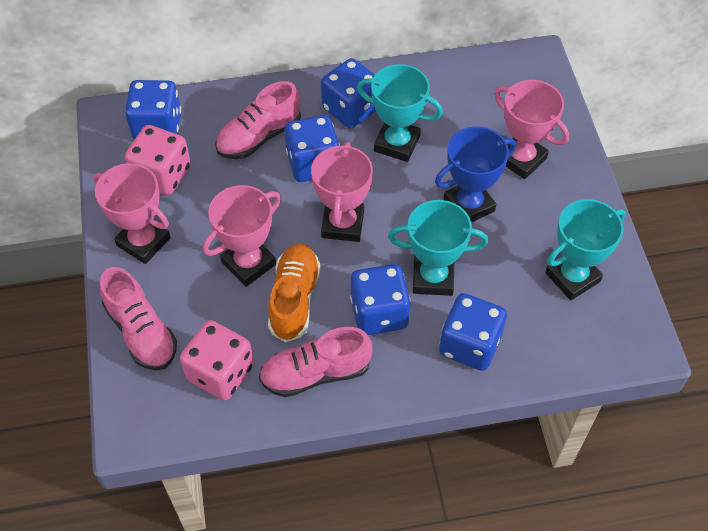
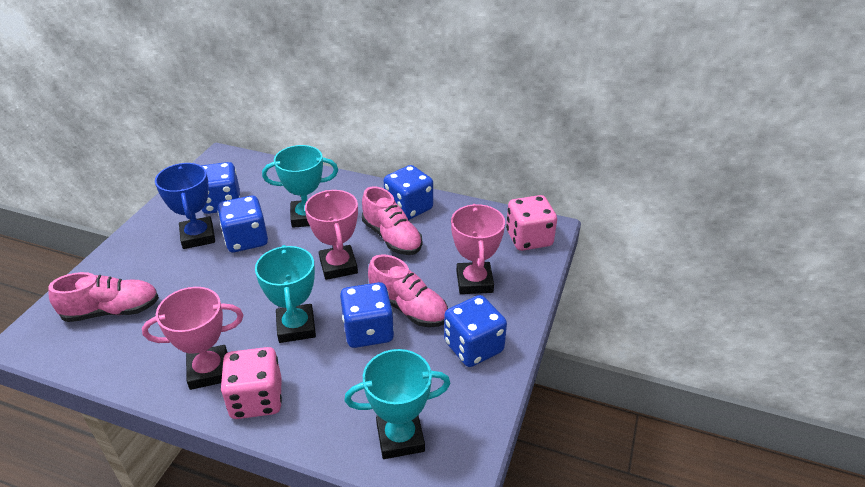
orange shoe: 1 -> 0
pink trophy: 4 -> 3

